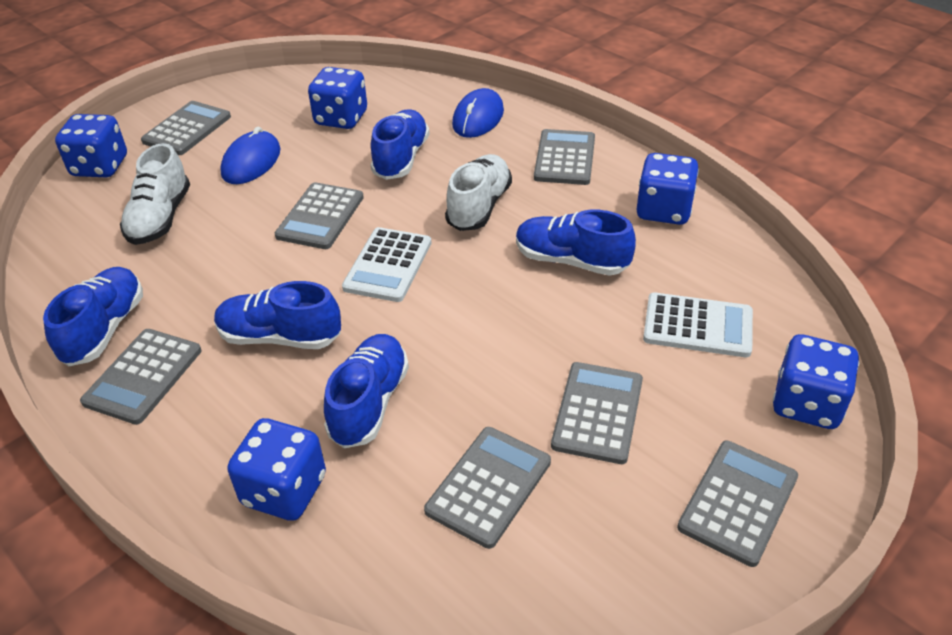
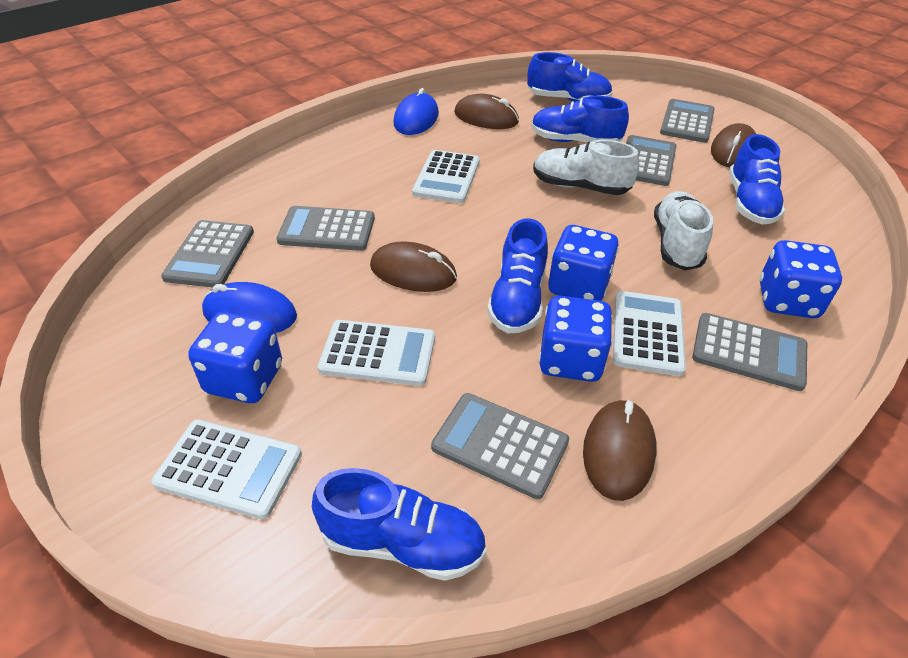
blue dice: 5 -> 4
brown mouse: 0 -> 4
grey calculator: 7 -> 6
white calculator: 2 -> 4

